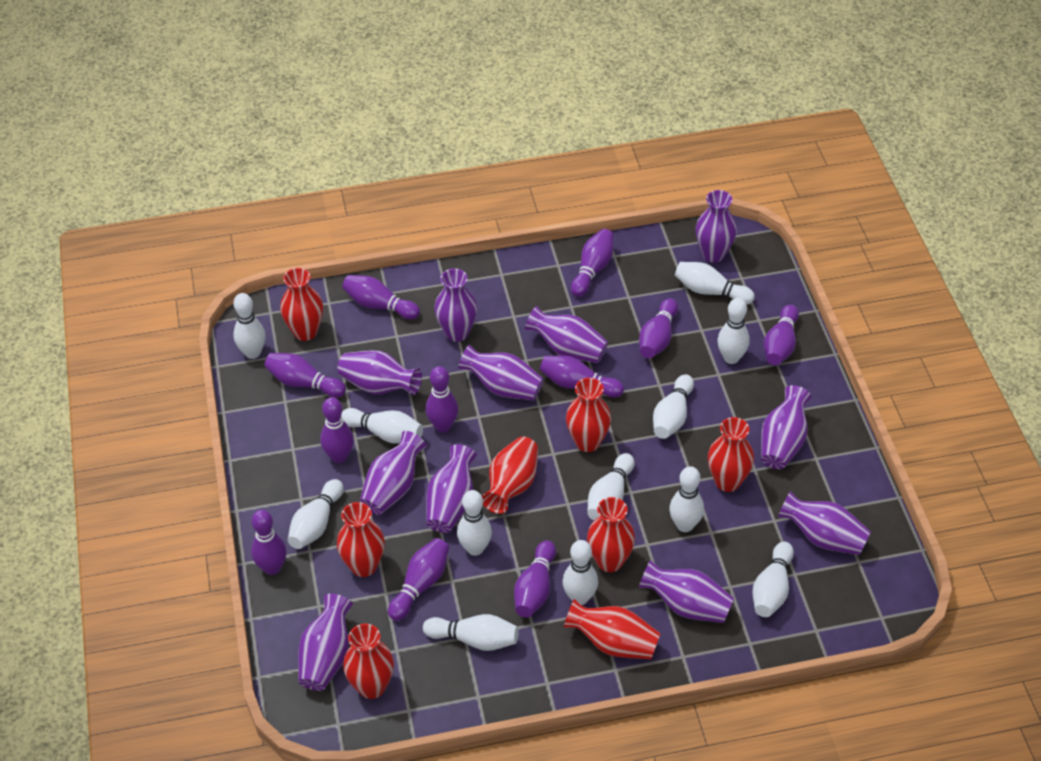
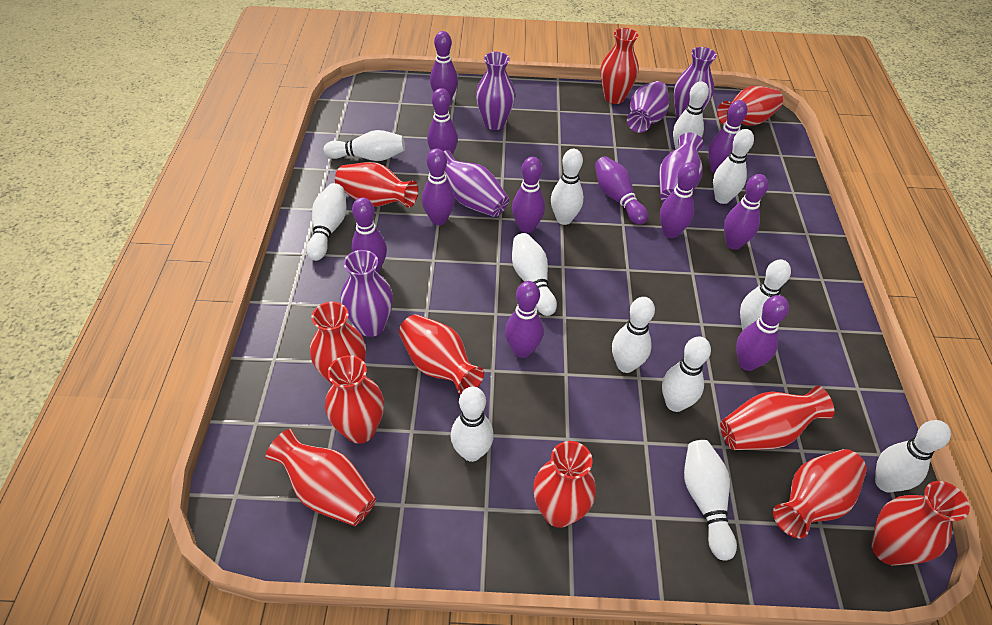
purple vase: 11 -> 6
red vase: 8 -> 11

